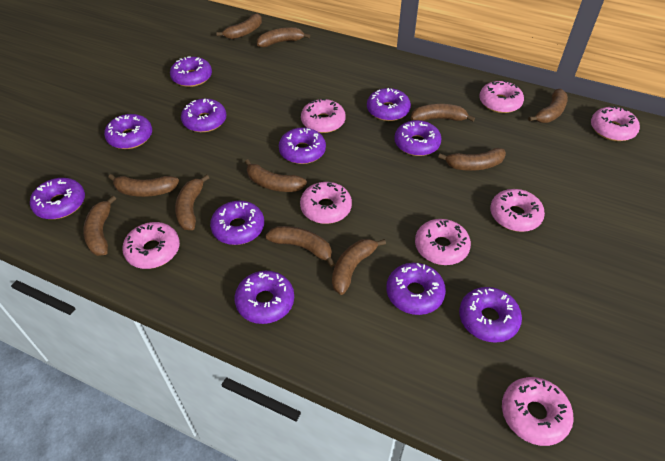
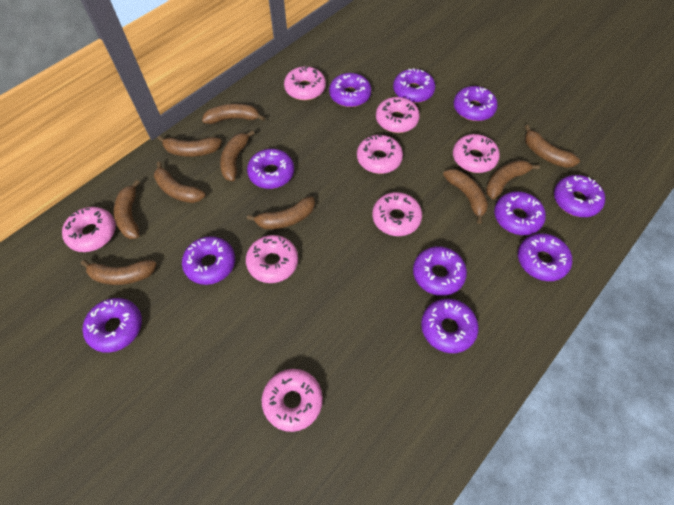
brown banana: 11 -> 10

